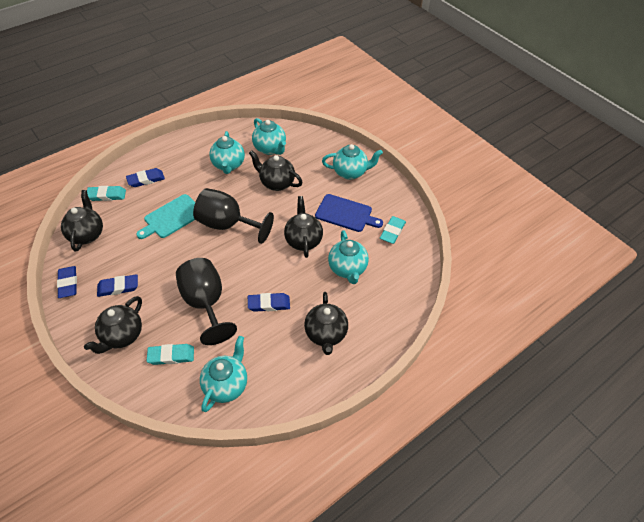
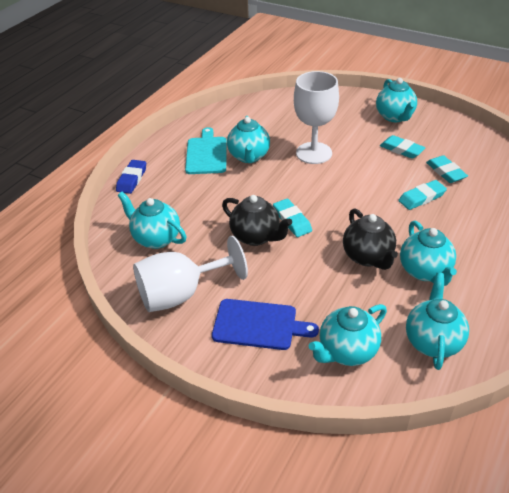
black goblet: 2 -> 0
black teapot: 5 -> 2
blue eraser: 4 -> 1
turquoise eraser: 3 -> 4
turquoise teapot: 5 -> 6
white goblet: 0 -> 2

